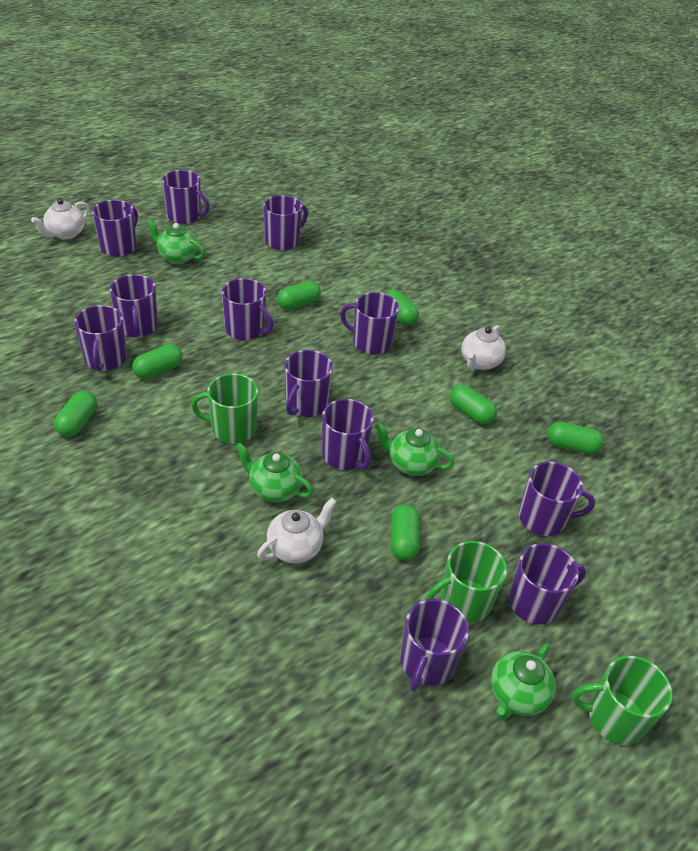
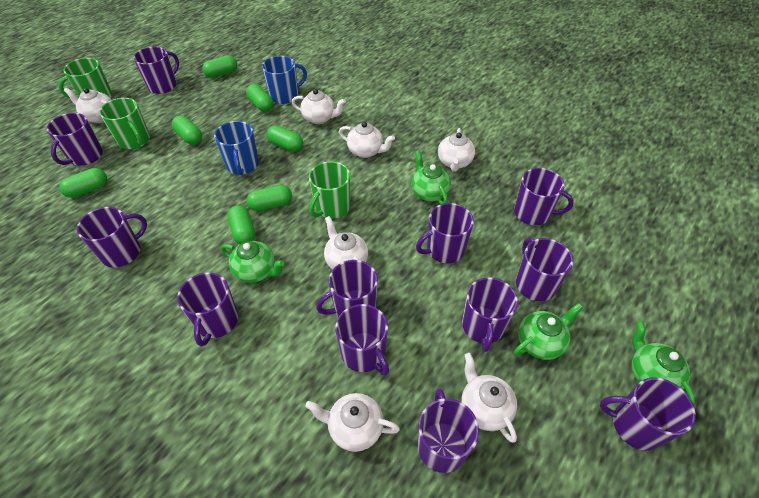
blue mug: 0 -> 2
white teapot: 3 -> 7

